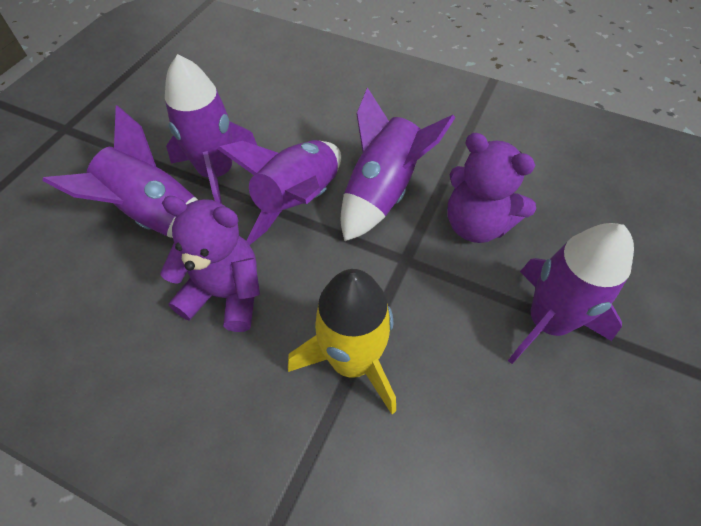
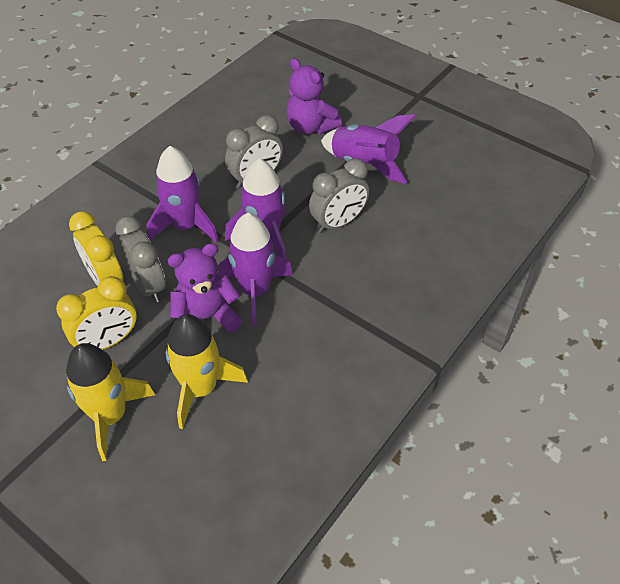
grey clock: 0 -> 3
purple rocket: 5 -> 4
yellow clock: 0 -> 2
yellow rocket: 1 -> 2

